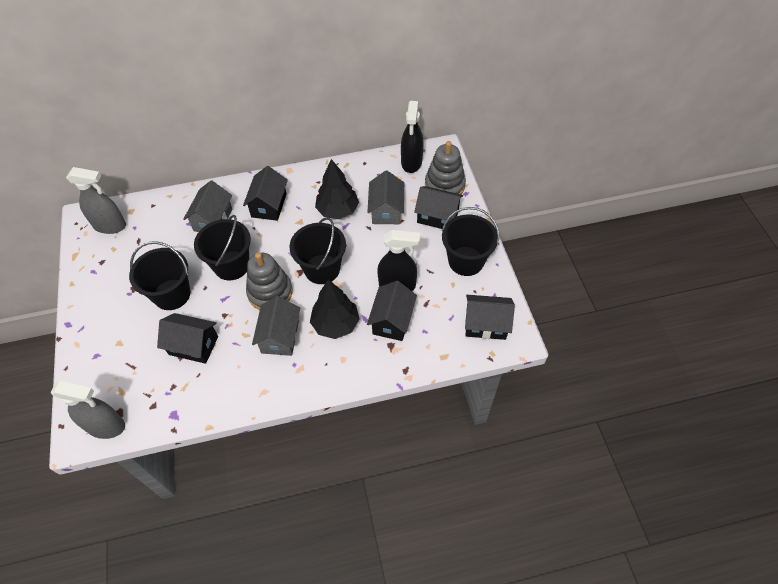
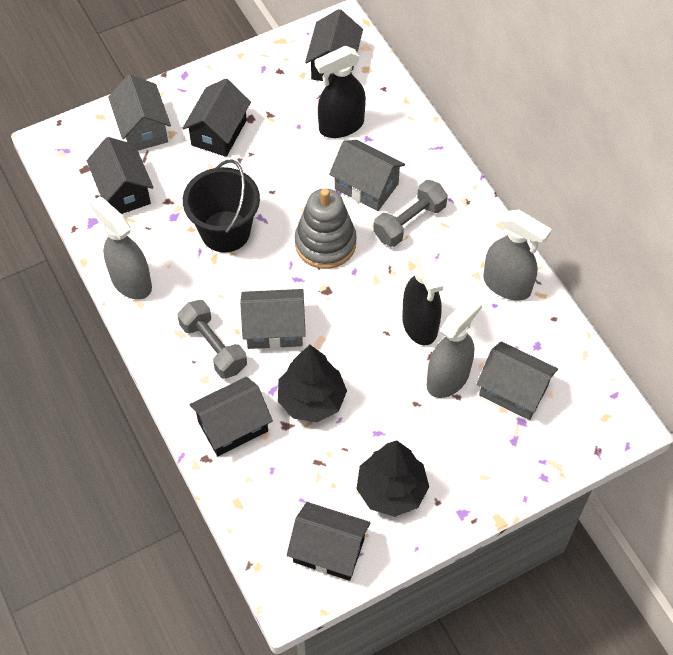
black bucket: 4 -> 1
grey dumbbell: 0 -> 2
grey house: 3 -> 4
grey spray bottle: 2 -> 3
grey stacking toy: 2 -> 1

